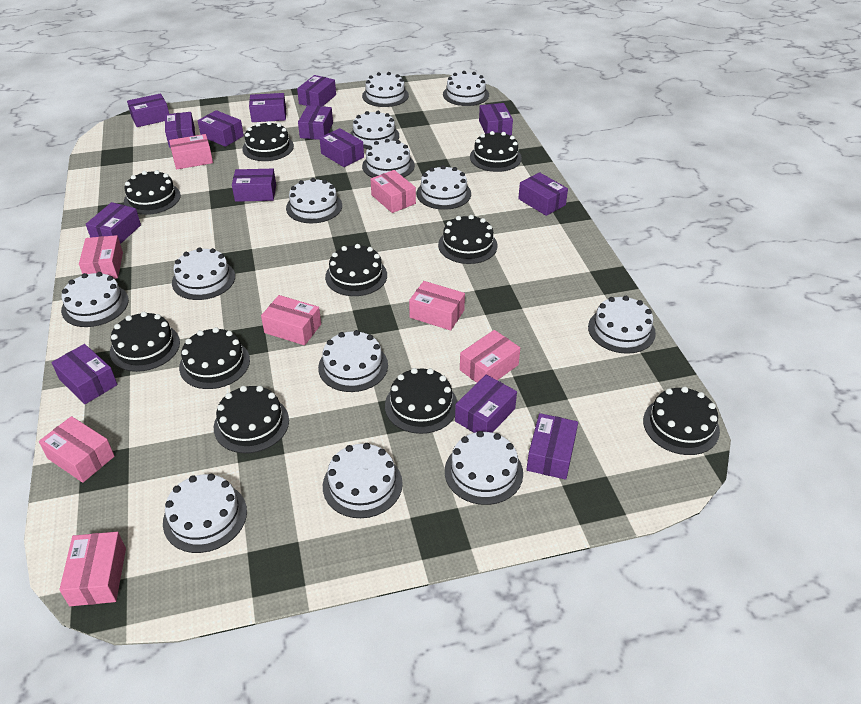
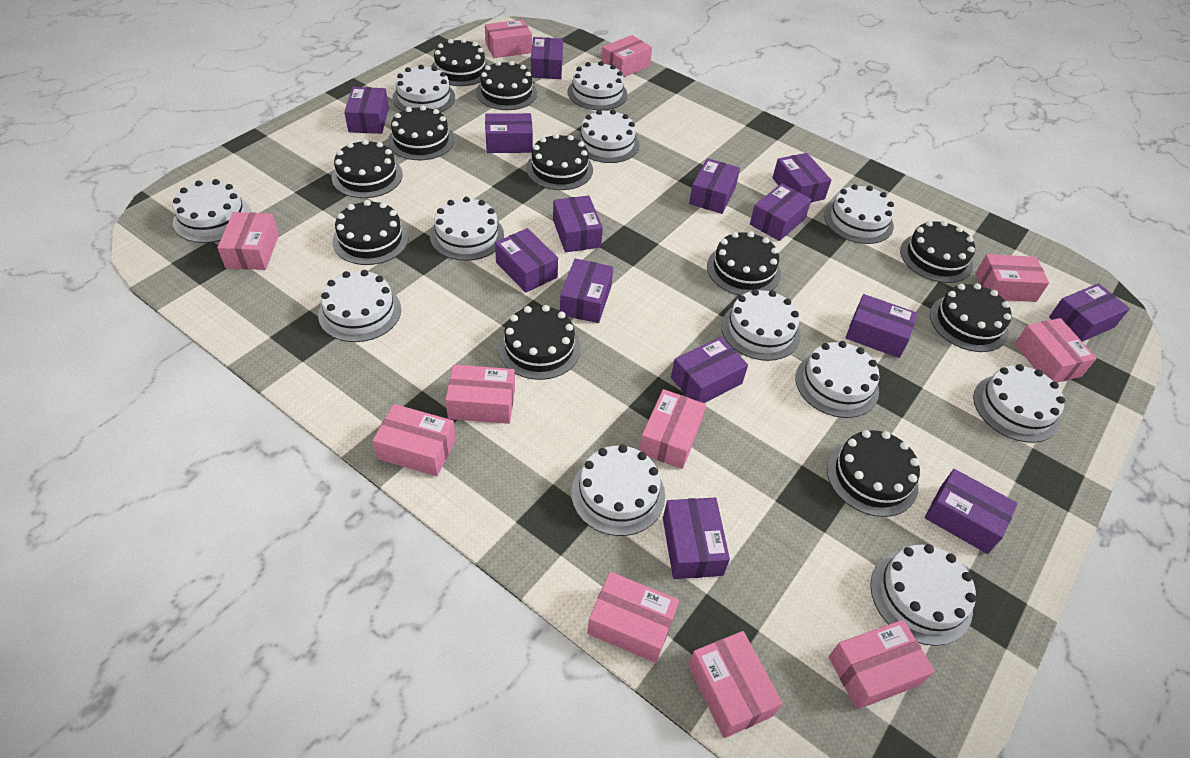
black cake: 10 -> 11
pink box: 8 -> 11
white cake: 13 -> 12

